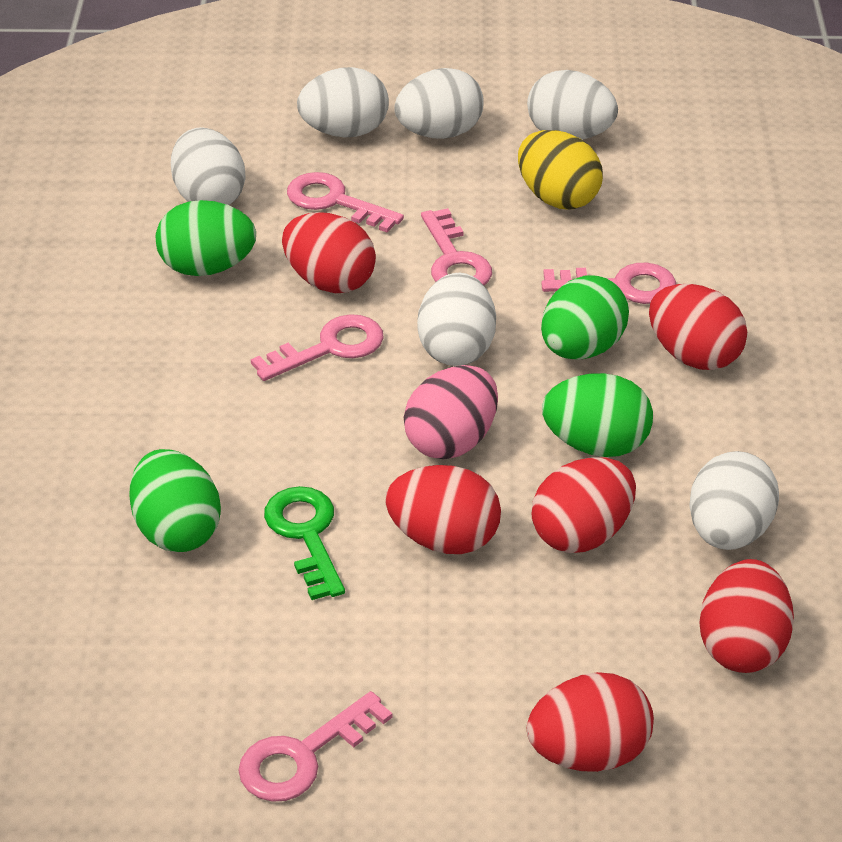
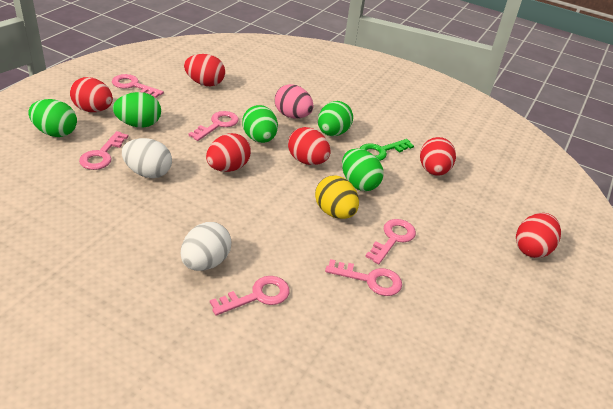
green egg: 4 -> 5
pink key: 5 -> 6
white egg: 6 -> 2

